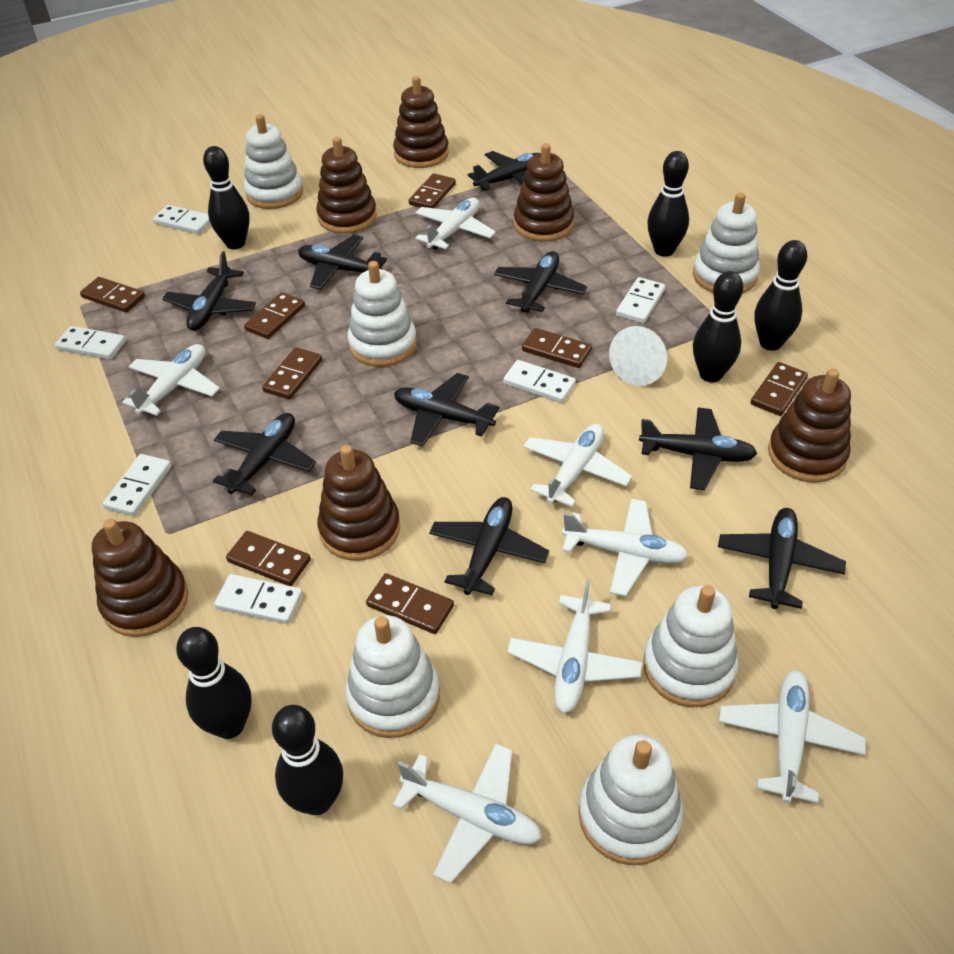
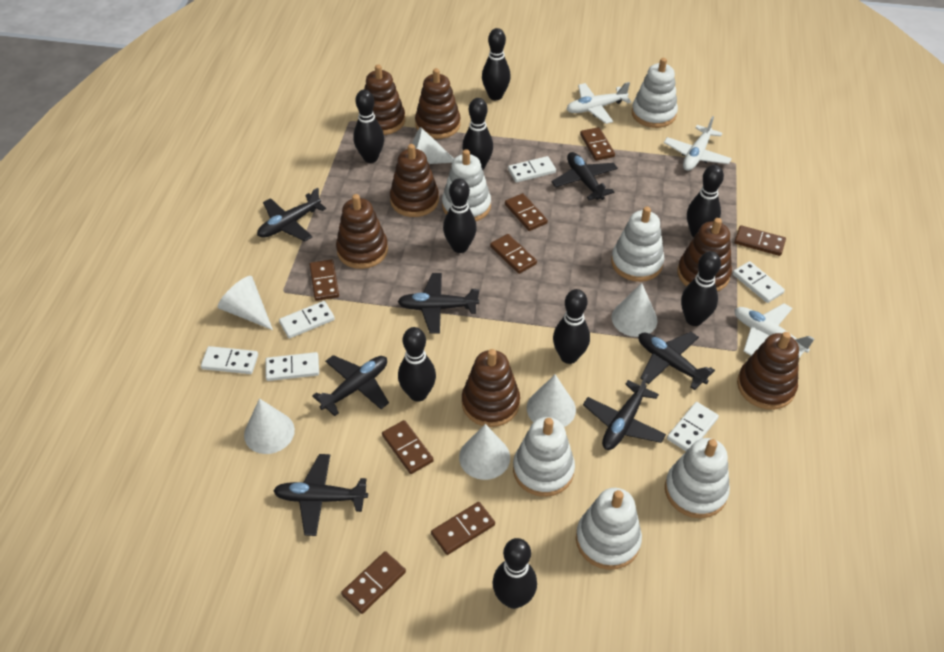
black bowling pin: 6 -> 9
black plane: 9 -> 7
brown stacking toy: 6 -> 7
white cone: 1 -> 6
white plane: 7 -> 3

